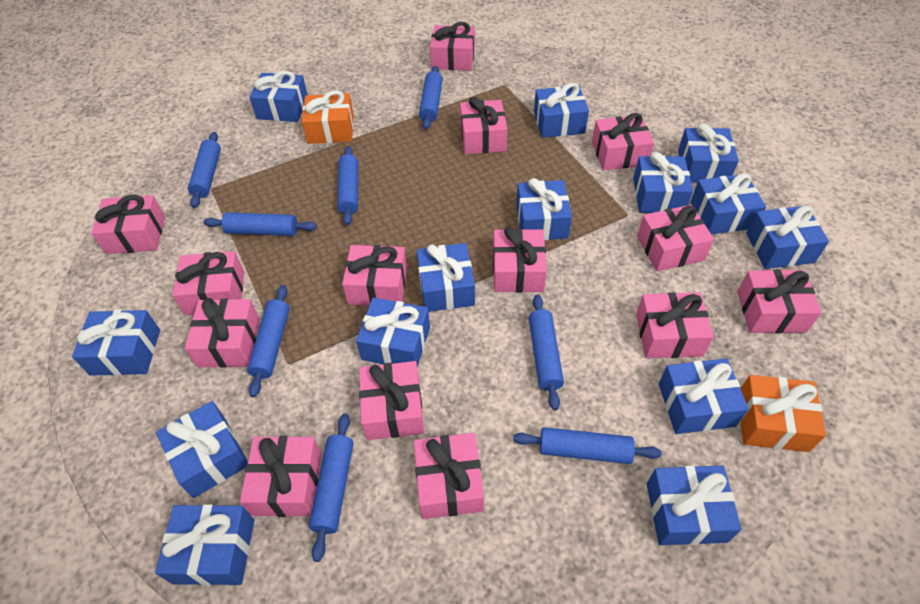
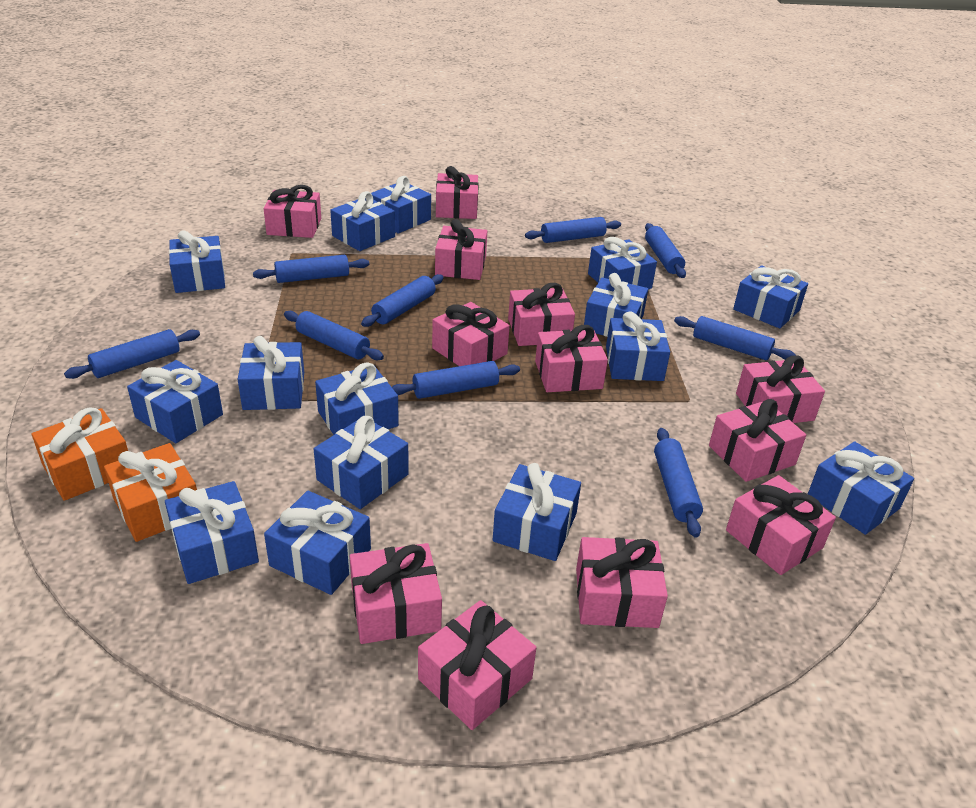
blue gift: 14 -> 15
blue rolling pin: 8 -> 9
pink gift: 14 -> 12

